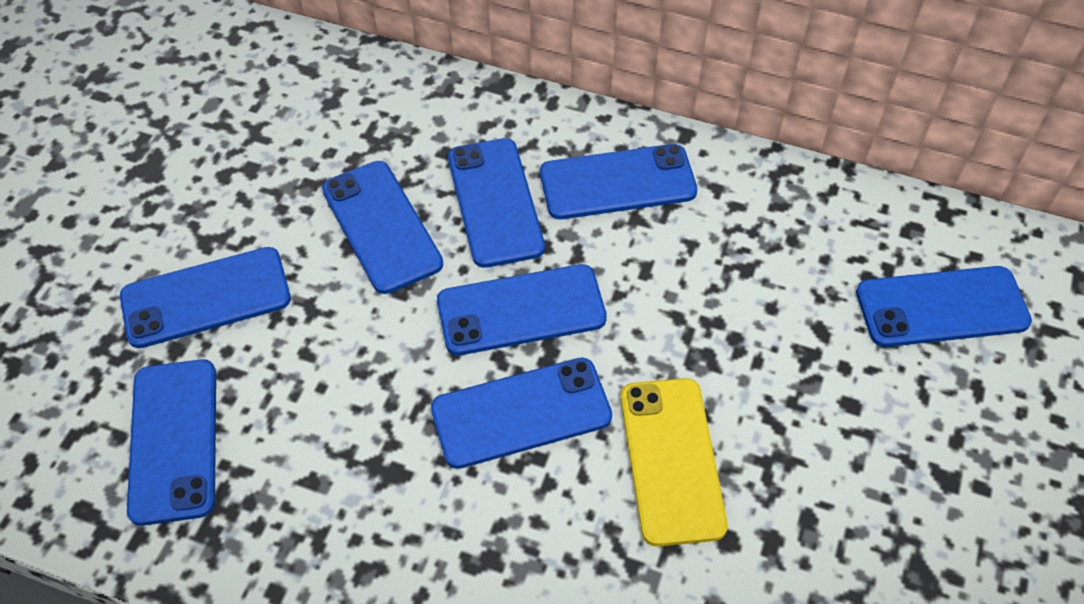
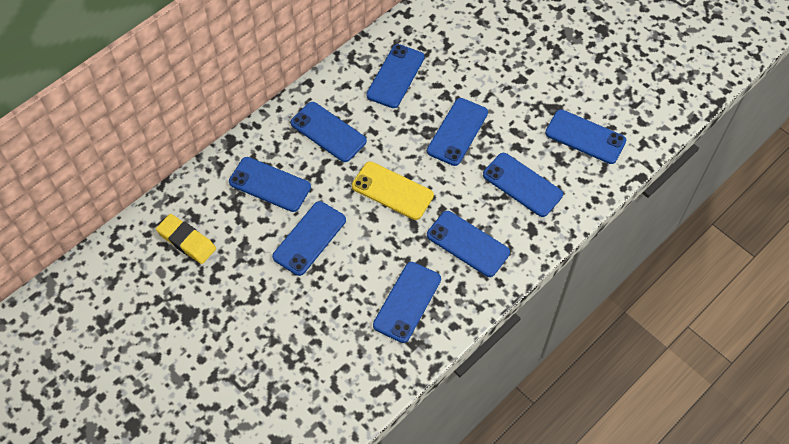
blue phone: 8 -> 9
yellow eraser: 0 -> 1

